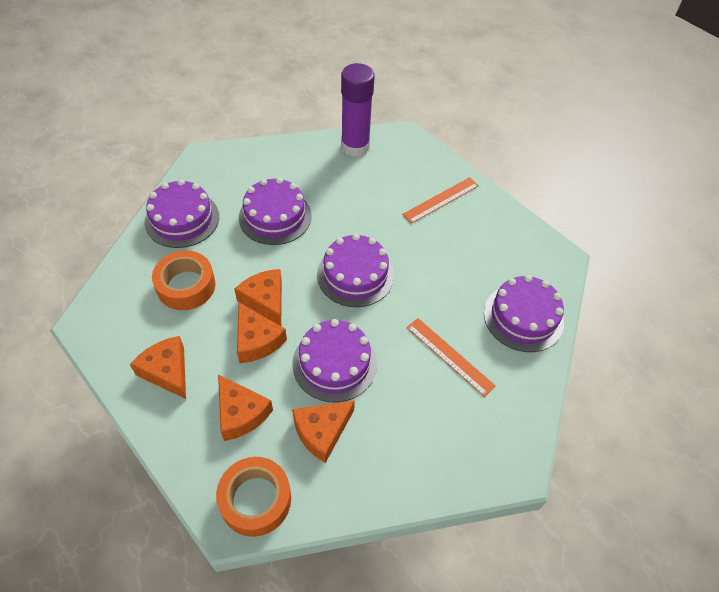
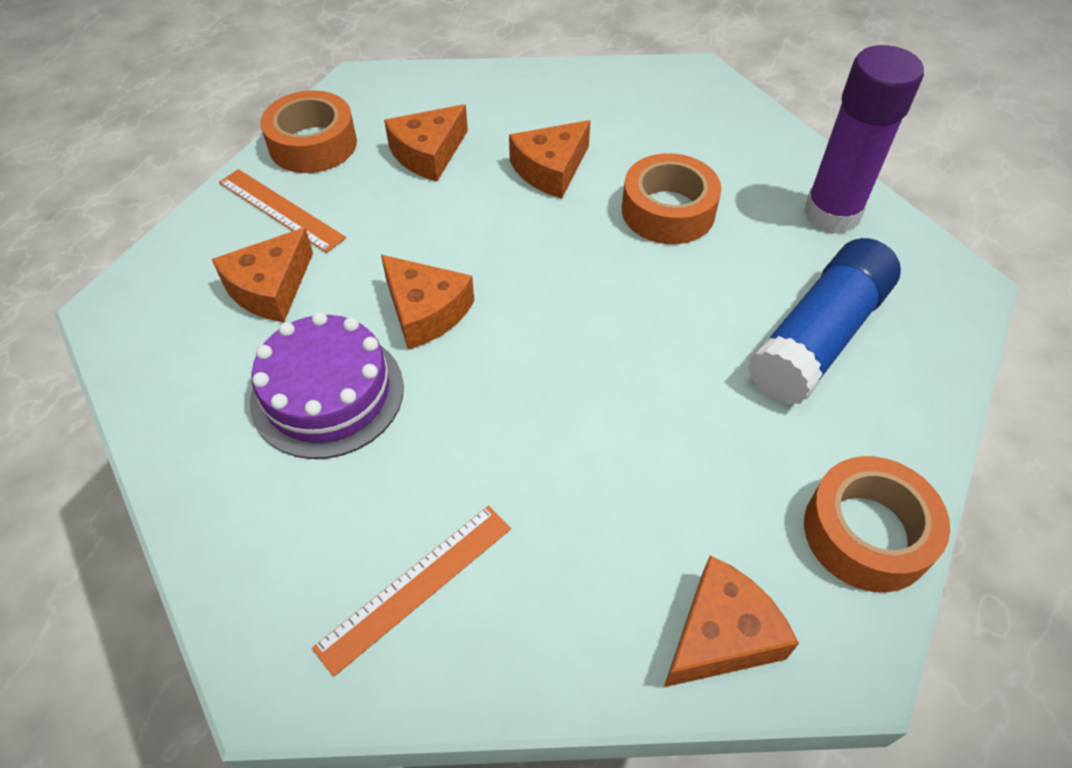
blue glue stick: 0 -> 1
orange tape: 2 -> 3
purple cake: 5 -> 1

